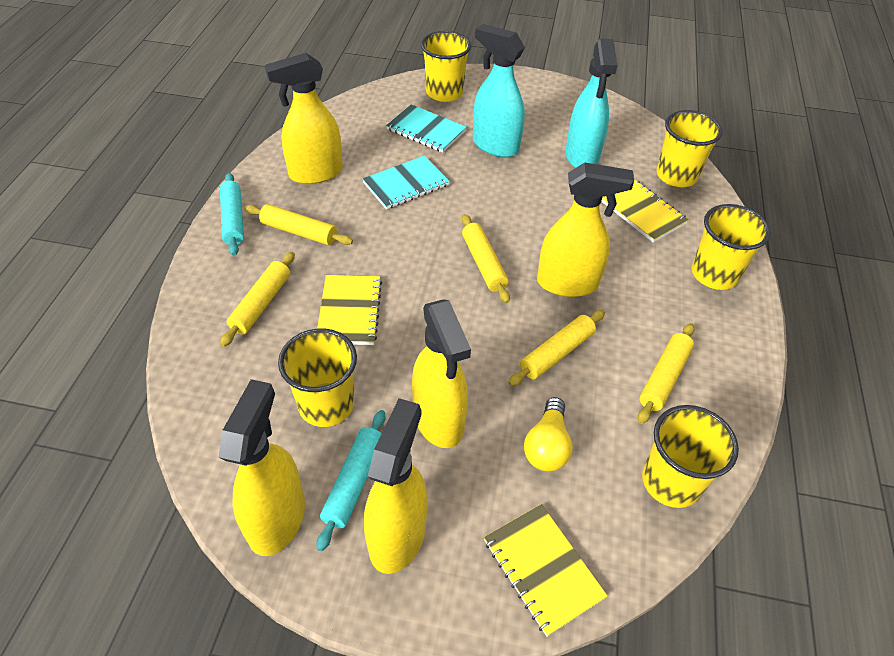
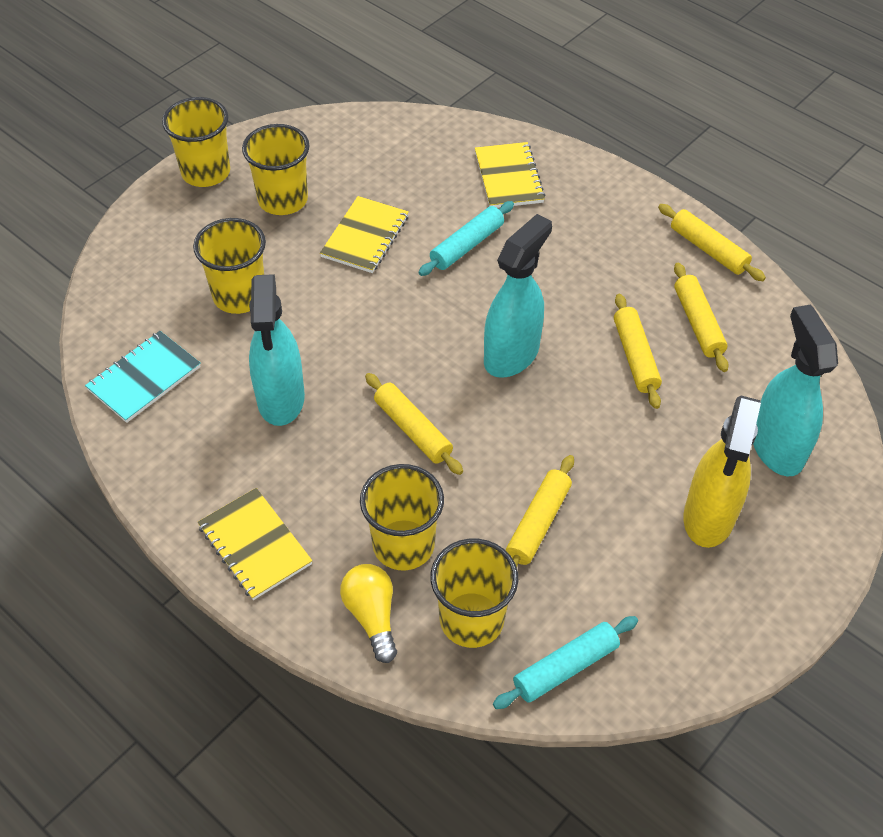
turquoise notebook: 2 -> 1
turquoise spray bottle: 2 -> 3
yellow spray bottle: 5 -> 1

